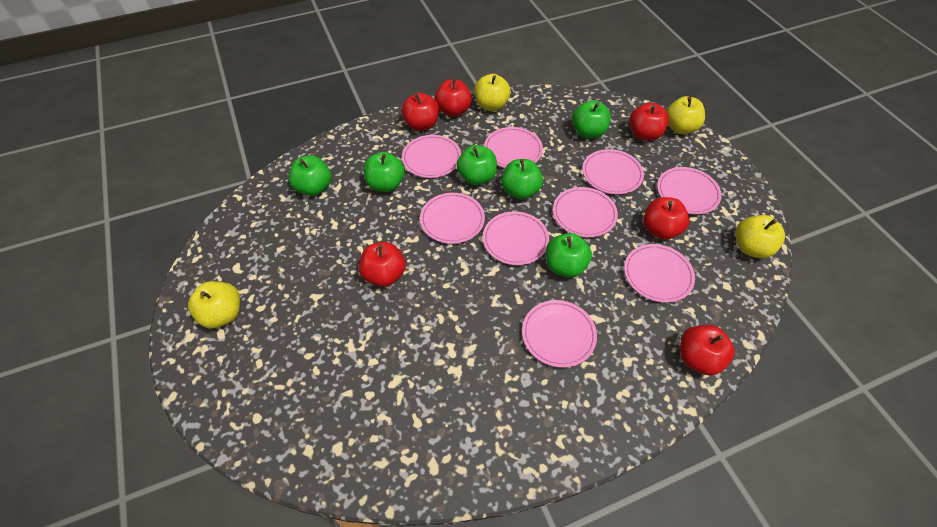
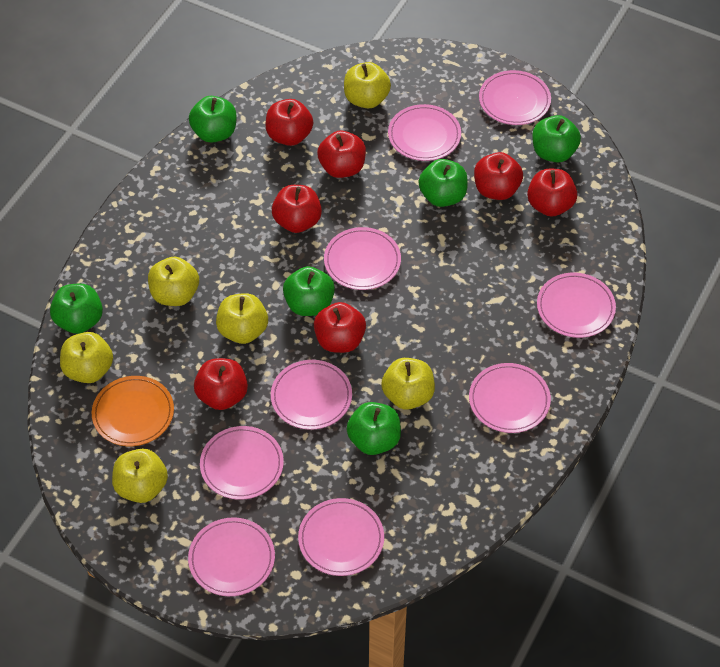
orange plate: 0 -> 1
red apple: 6 -> 7
yellow apple: 4 -> 6

